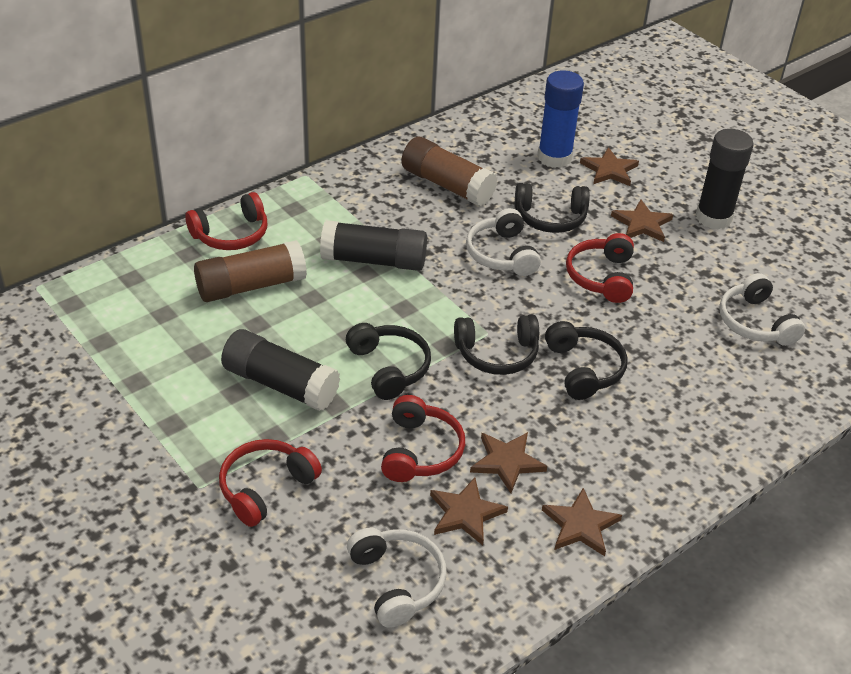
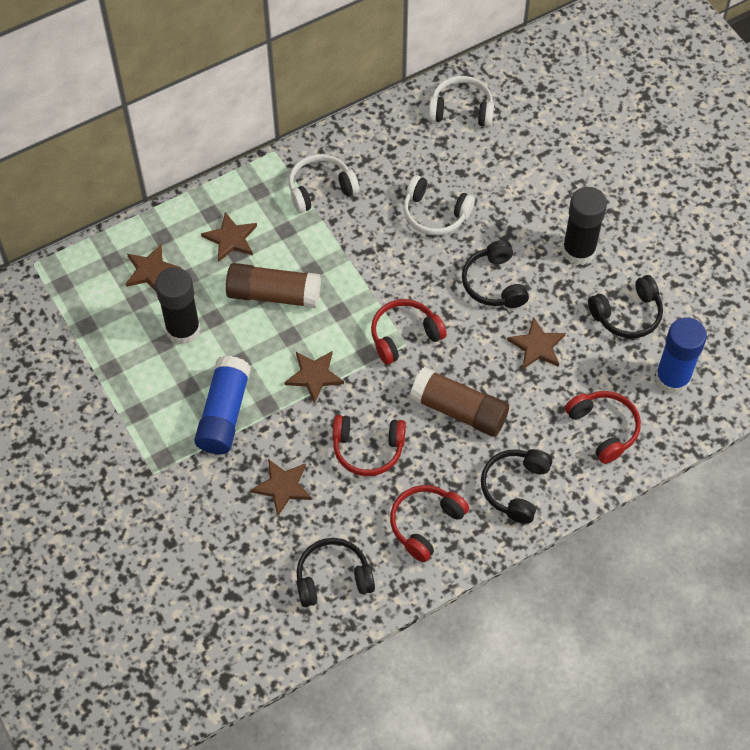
black glue stick: 3 -> 2
blue glue stick: 1 -> 2

